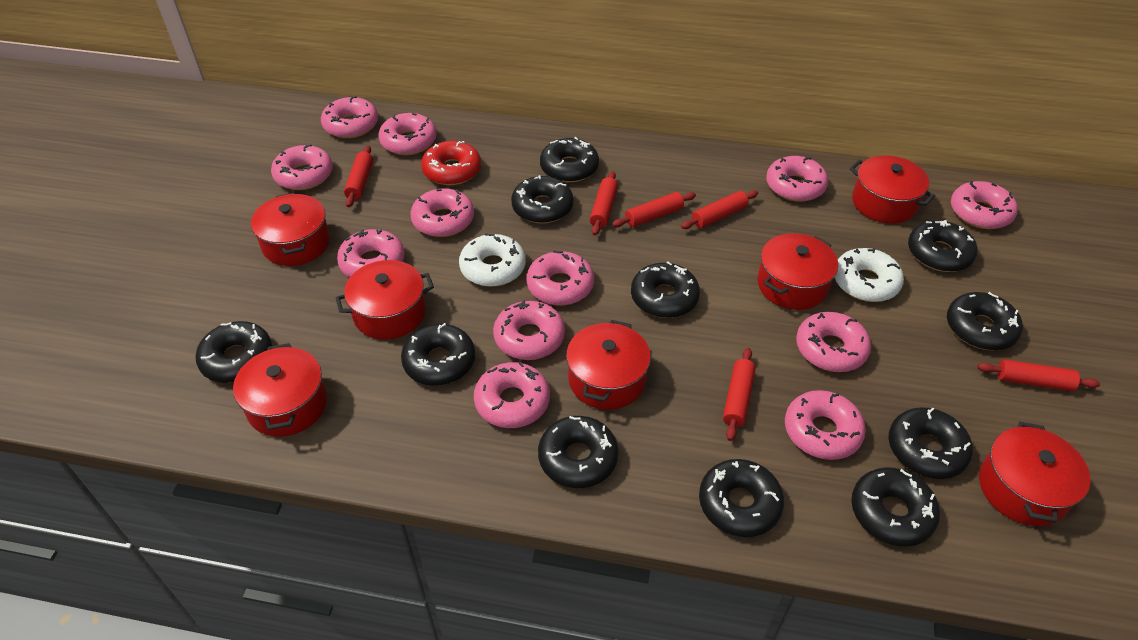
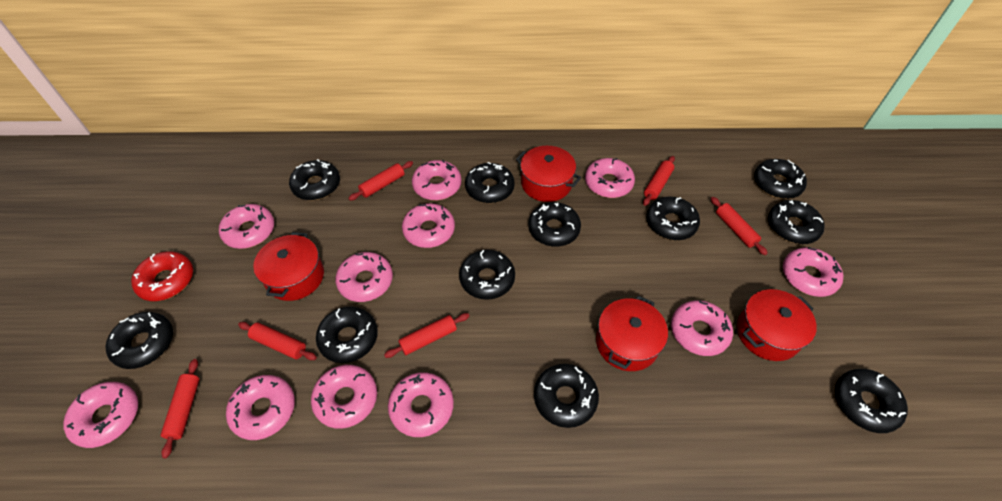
pink donut: 12 -> 11
red pot: 7 -> 4
white donut: 2 -> 0

